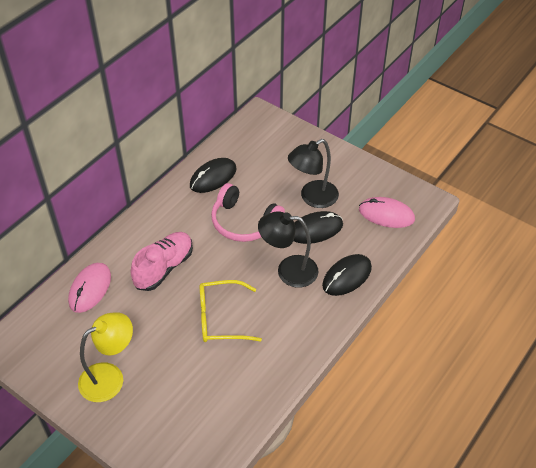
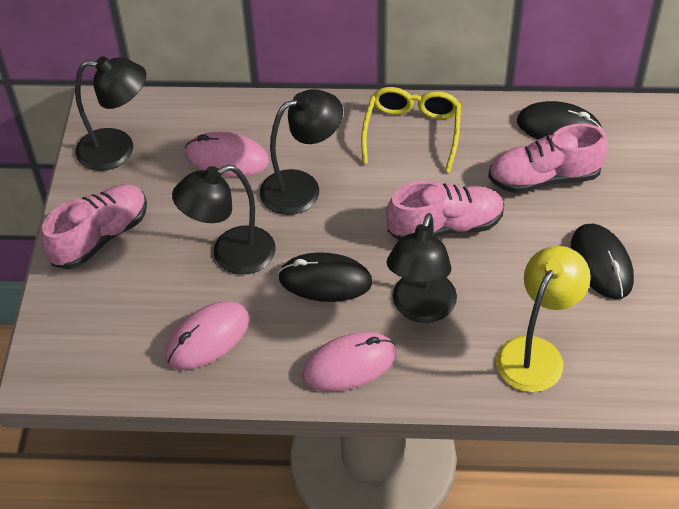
black lamp: 2 -> 4
pink headphones: 1 -> 0
pink mouse: 2 -> 3
pink shoe: 1 -> 3

